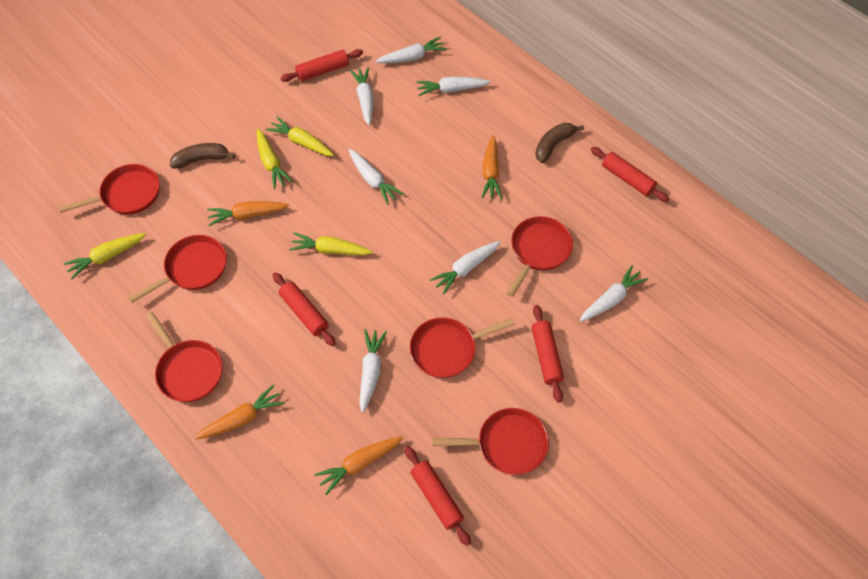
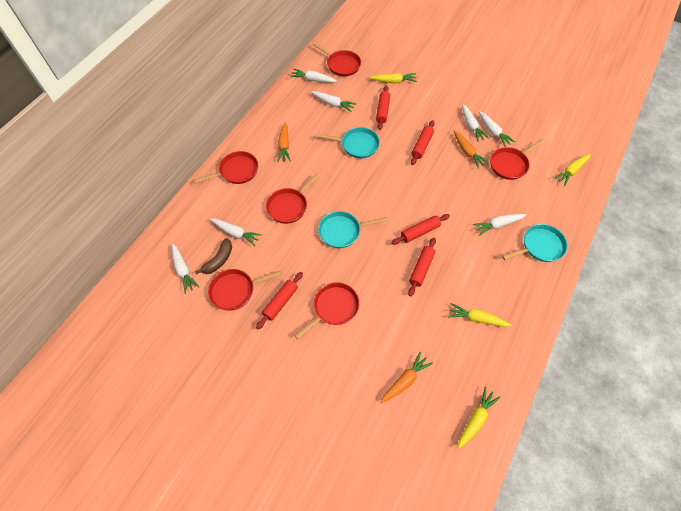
brown banana: 2 -> 1
orange carrot: 4 -> 3
turquoise pan: 0 -> 3

